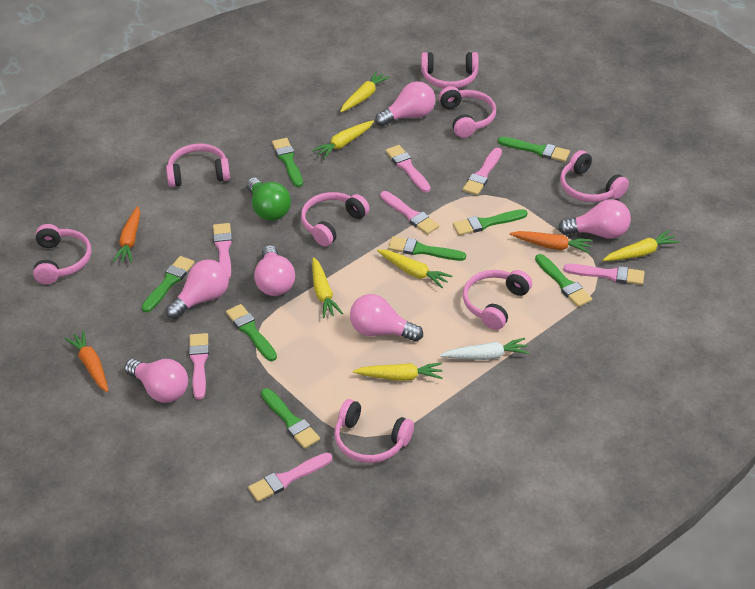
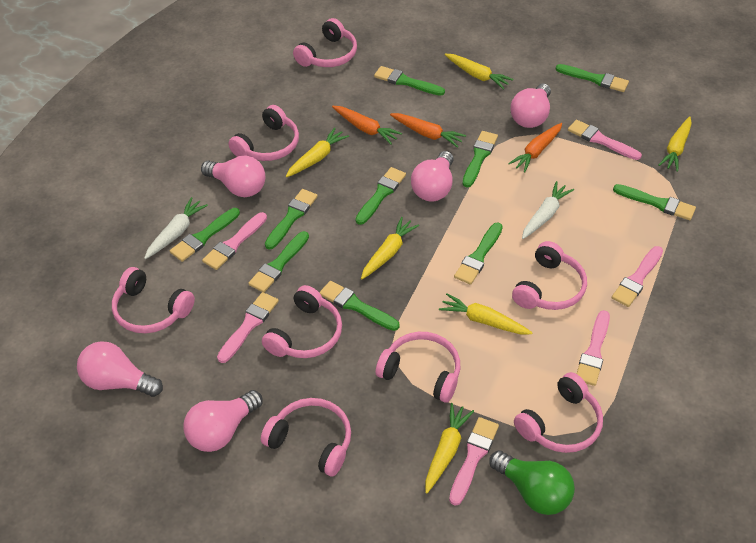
green brush: 8 -> 10
pink brush: 7 -> 6
pink light bulb: 6 -> 5
white carrot: 1 -> 2

